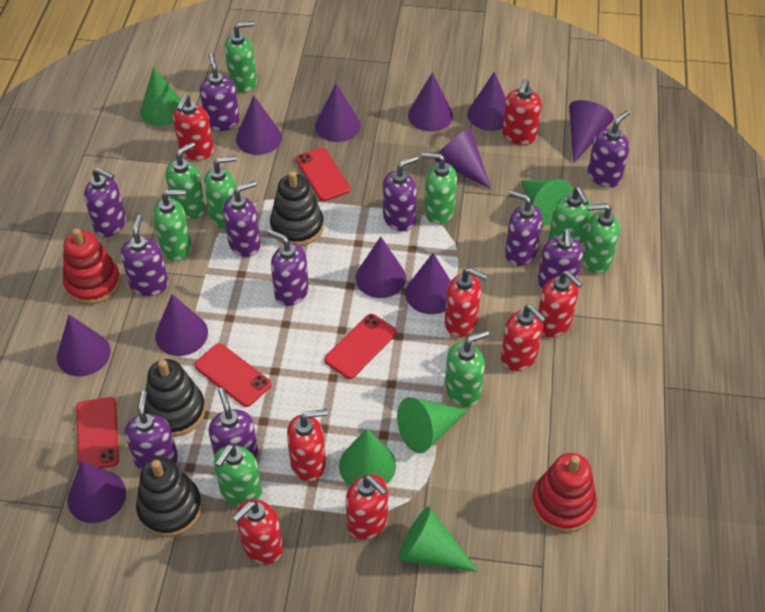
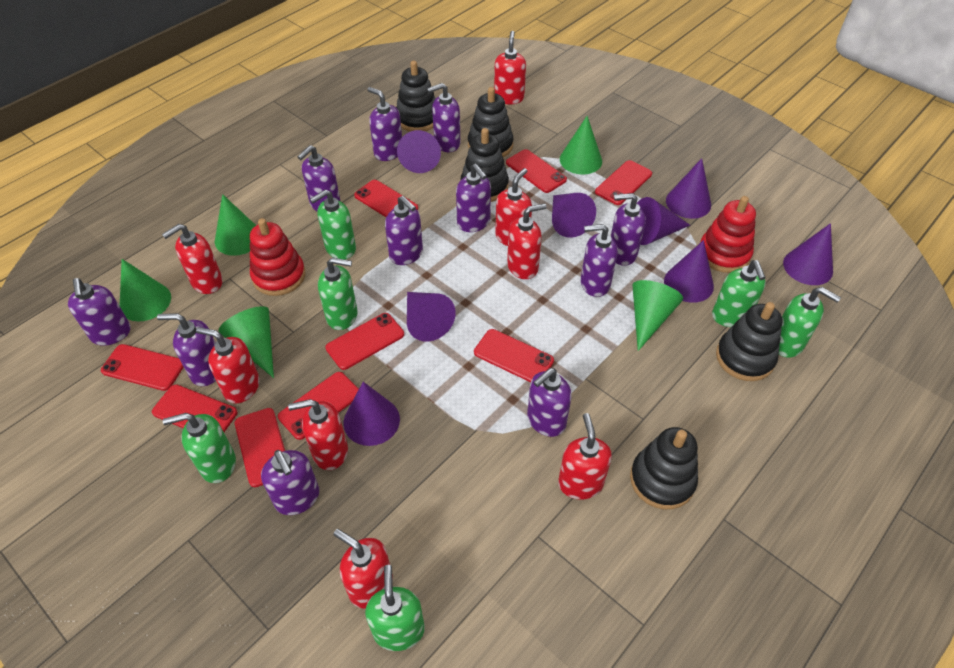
black stacking toy: 3 -> 5
green soap dispenser: 9 -> 6
purple cone: 11 -> 8
red phone: 4 -> 9

